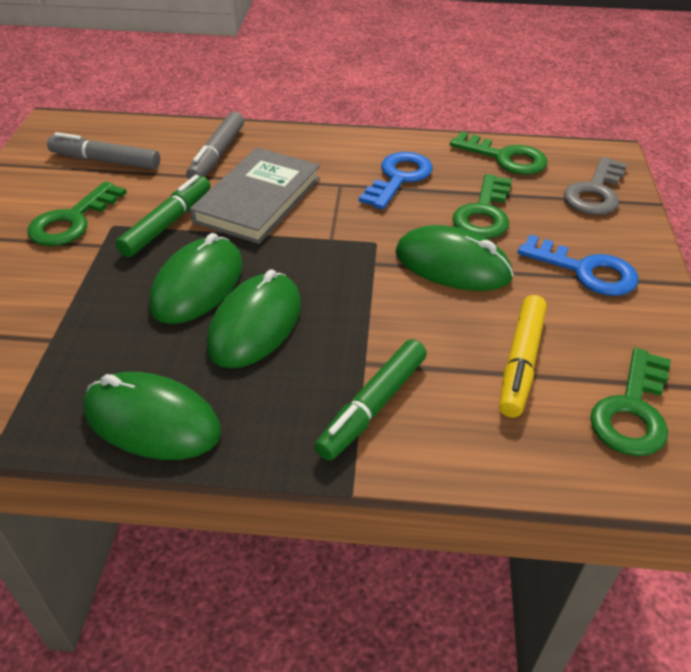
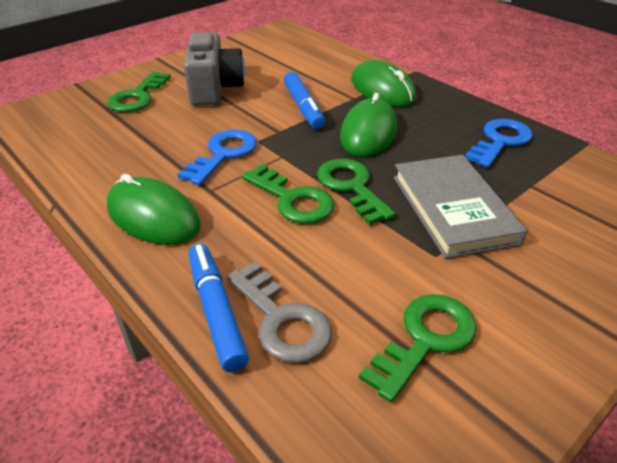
blue marker: 0 -> 2
green marker: 2 -> 0
green mouse: 4 -> 3
grey camera: 0 -> 1
grey marker: 2 -> 0
yellow marker: 1 -> 0

